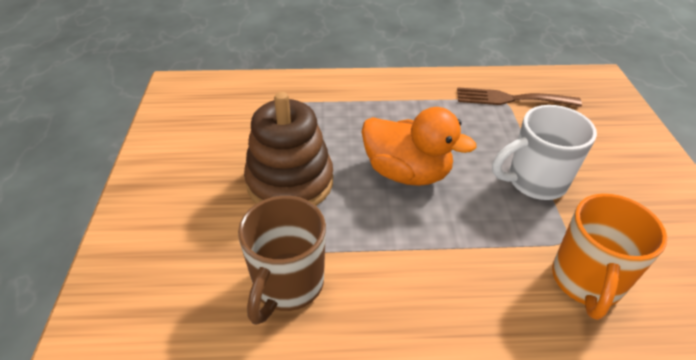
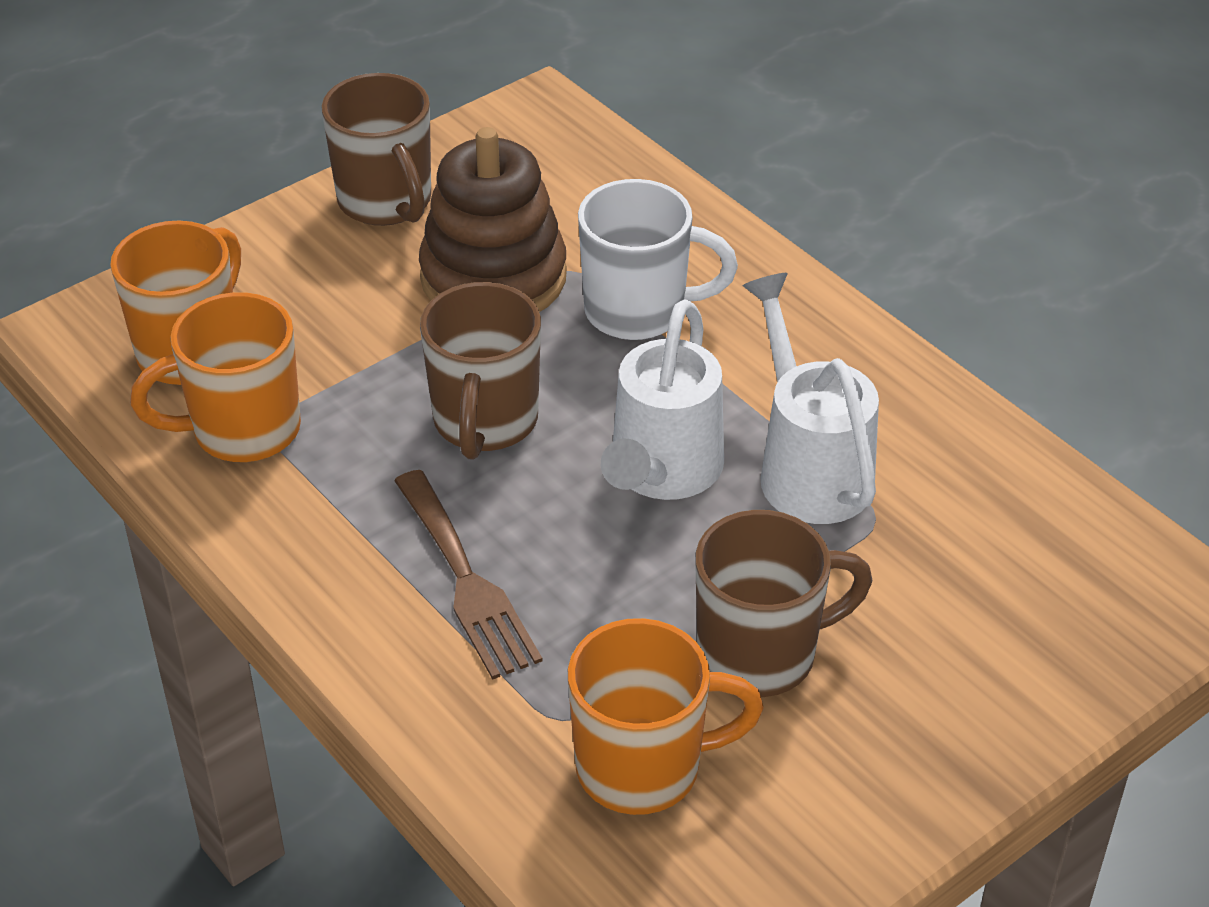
brown mug: 1 -> 3
orange duck: 1 -> 0
orange mug: 1 -> 3
white watering can: 0 -> 2

